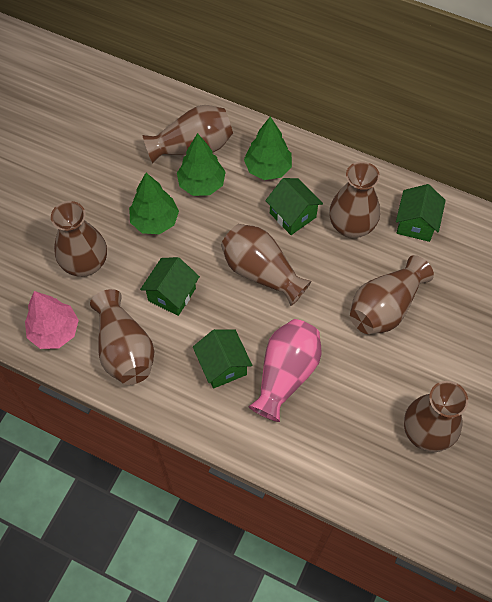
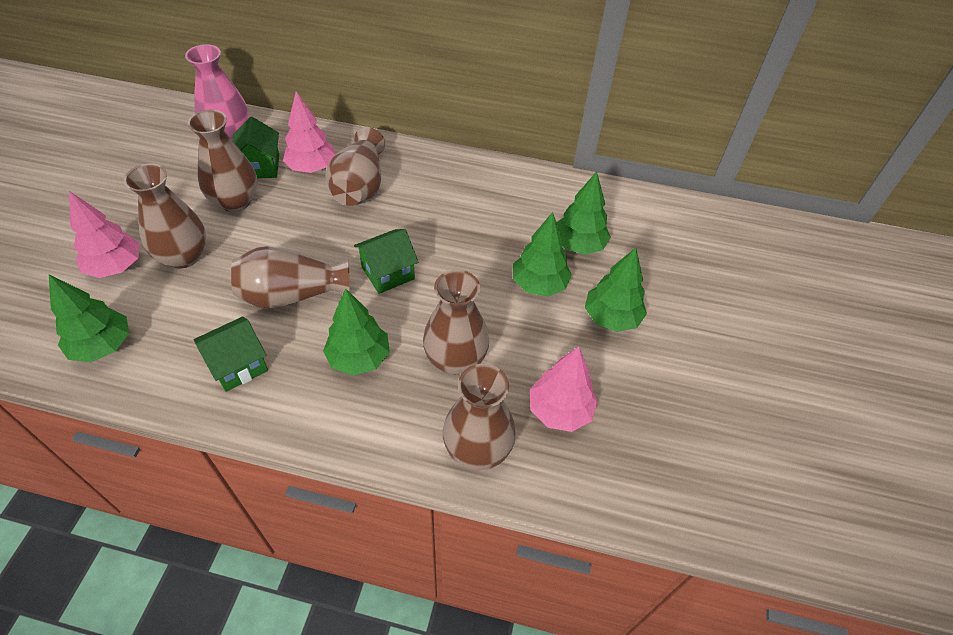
brown vase: 7 -> 6
green house: 4 -> 3
green tree: 3 -> 5
pink tree: 1 -> 3

